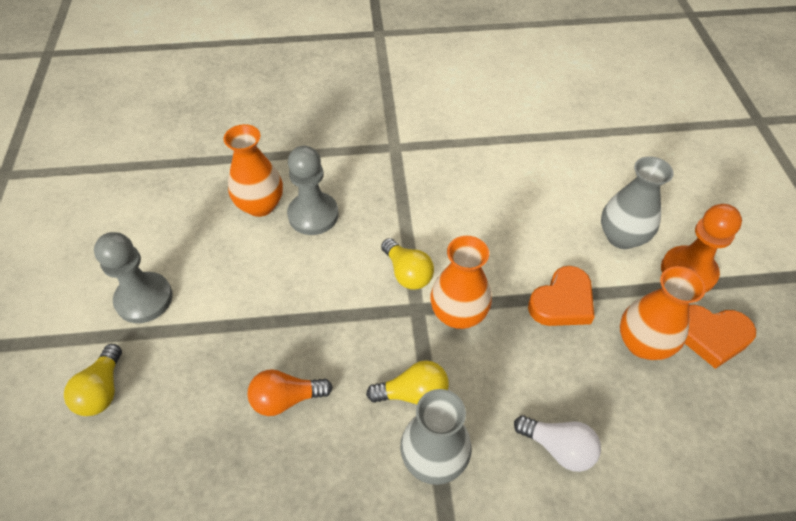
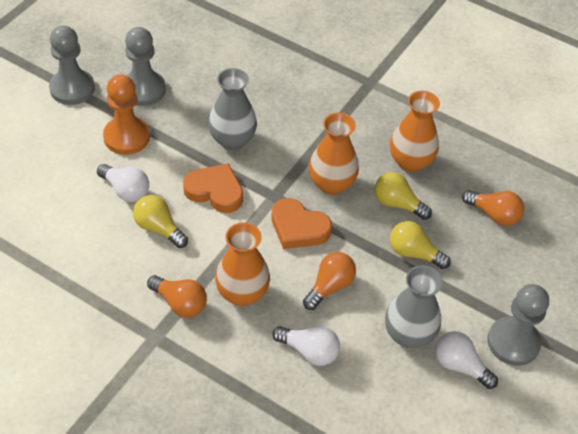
grey pawn: 2 -> 3
orange light bulb: 1 -> 3
white light bulb: 1 -> 3

